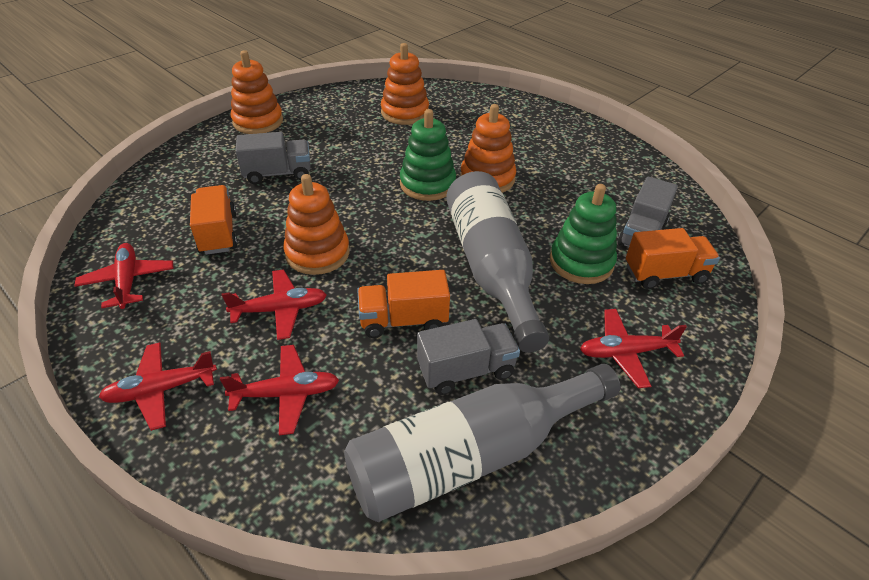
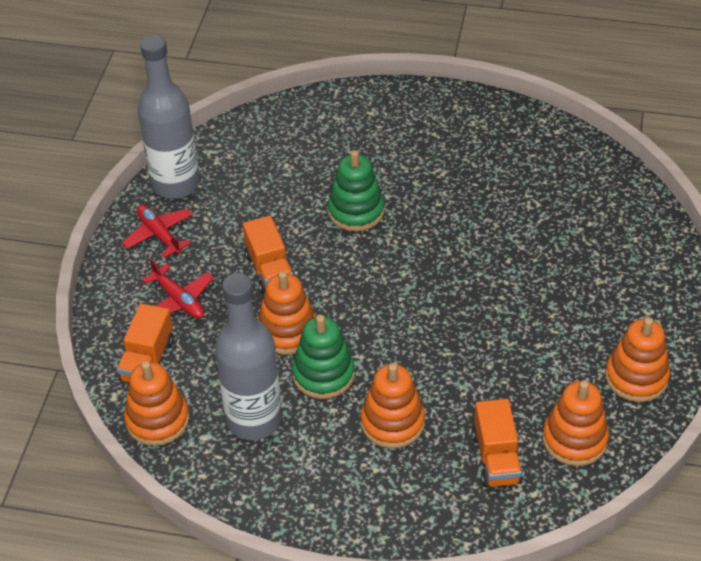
grey truck: 3 -> 0
orange stacking toy: 4 -> 5
red plane: 5 -> 2

